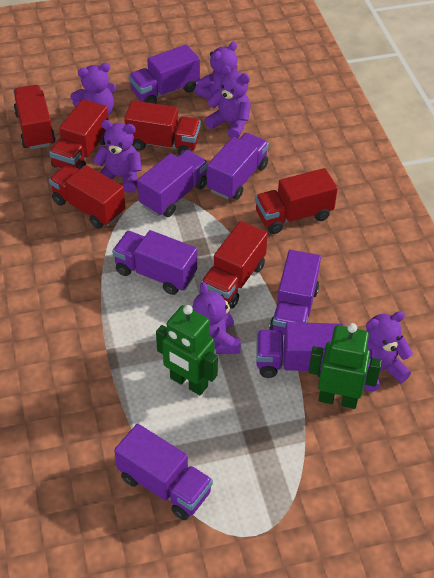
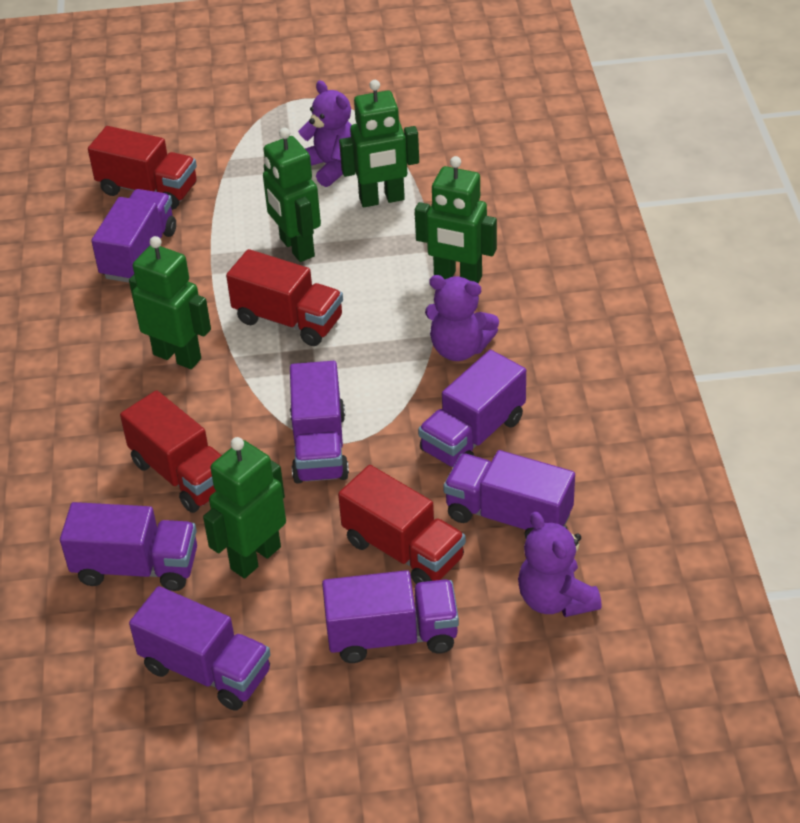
green robot: 2 -> 5
purple teddy bear: 6 -> 3
red truck: 6 -> 4

